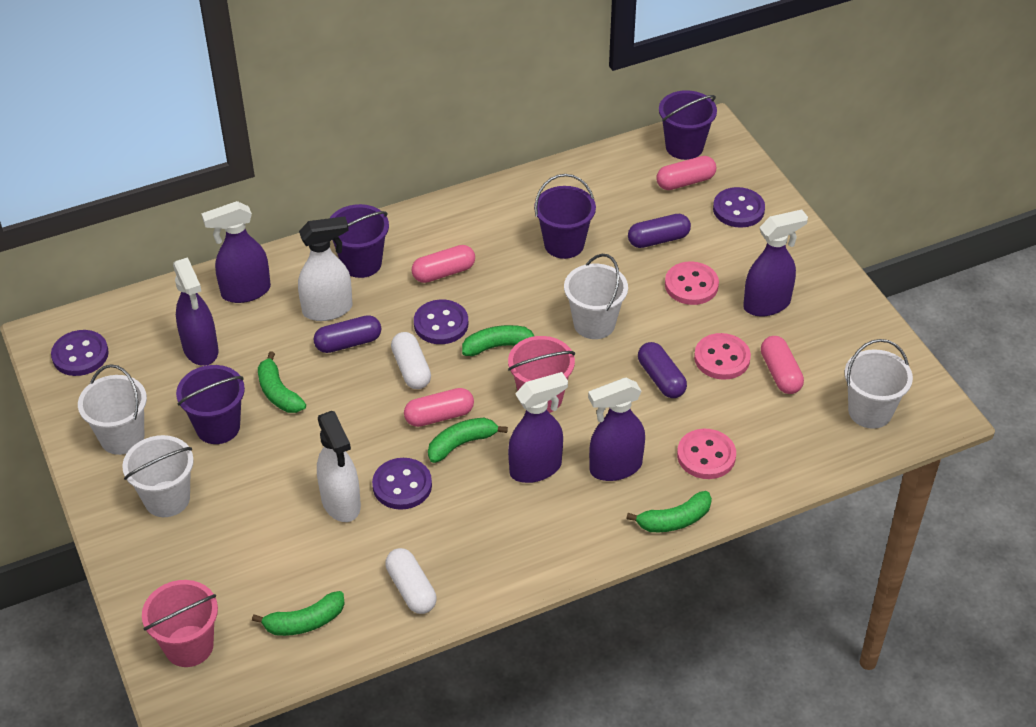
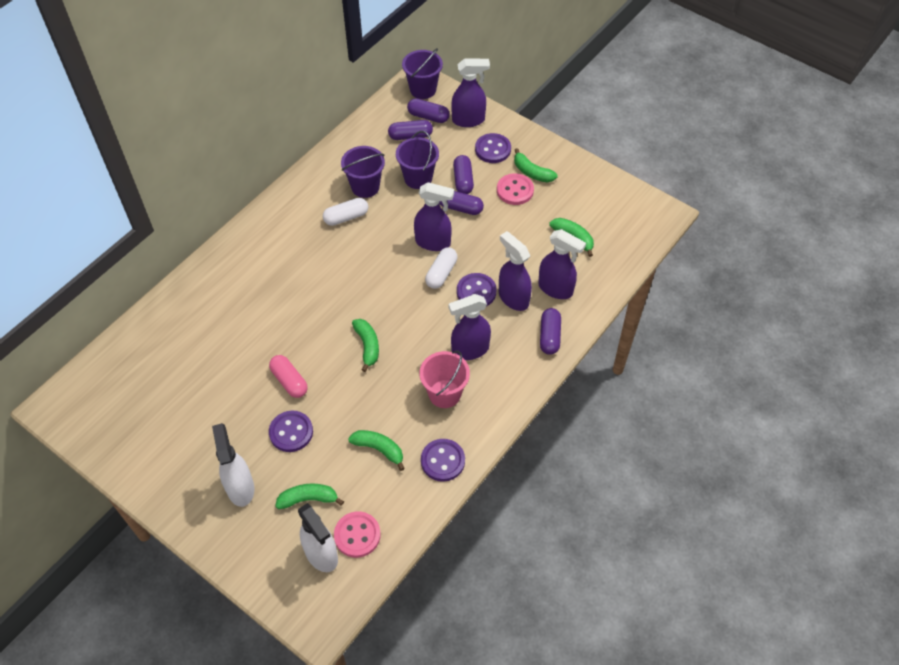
pink bucket: 2 -> 1
pink button: 3 -> 2
pink capsule: 4 -> 1
purple bucket: 4 -> 3
purple capsule: 3 -> 5
white bucket: 4 -> 0

